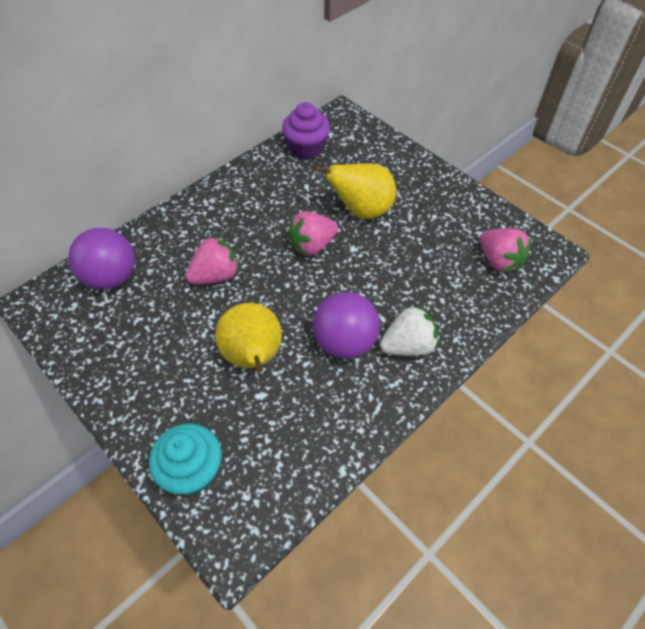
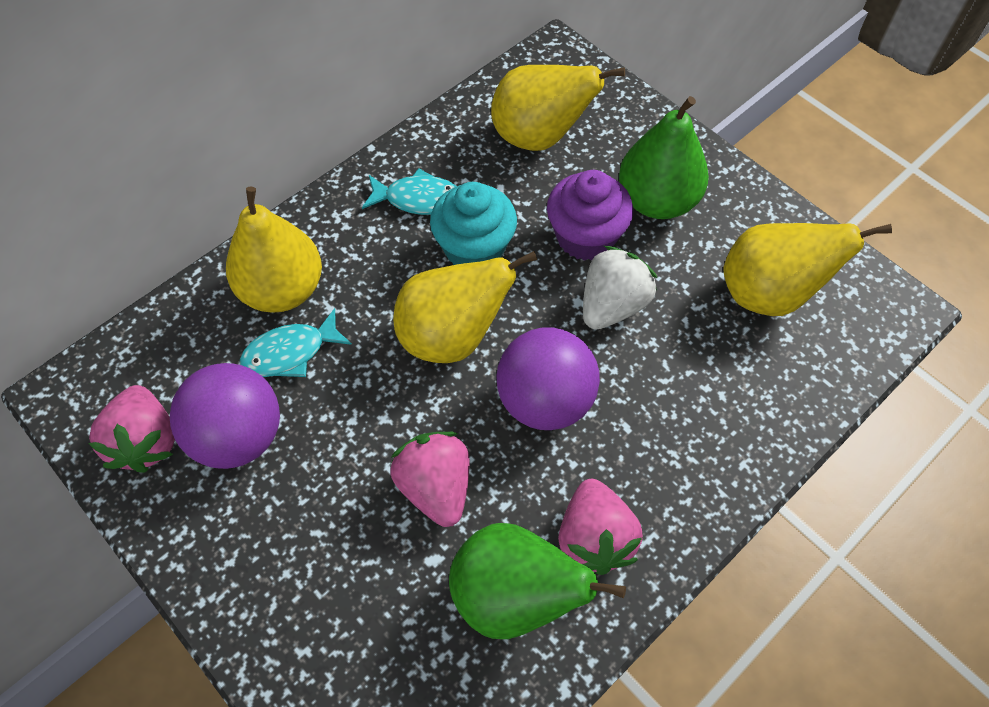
green pear: 0 -> 2
turquoise fish: 0 -> 2
yellow pear: 2 -> 4

